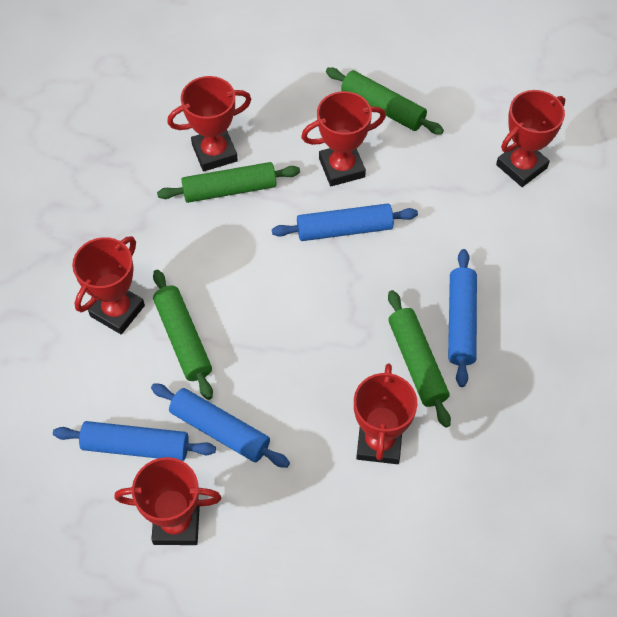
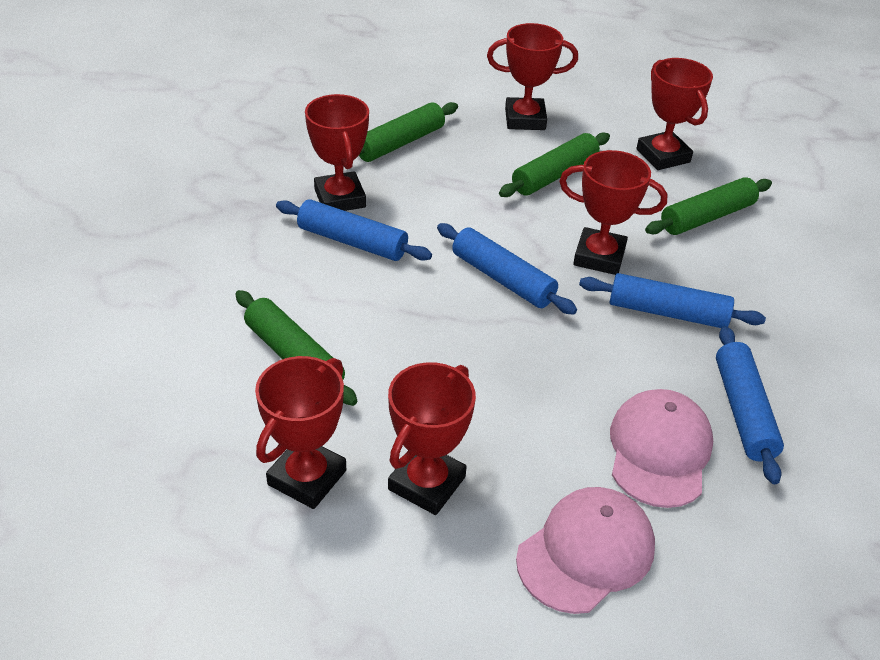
pink cap: 0 -> 2

